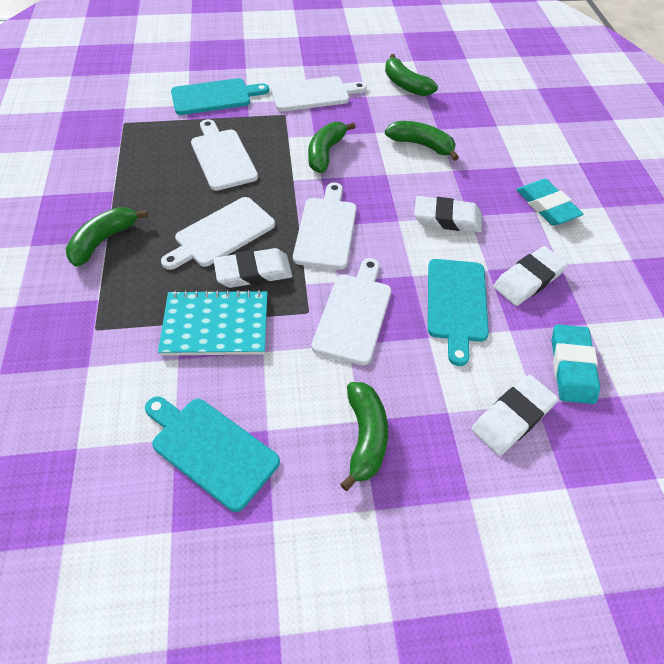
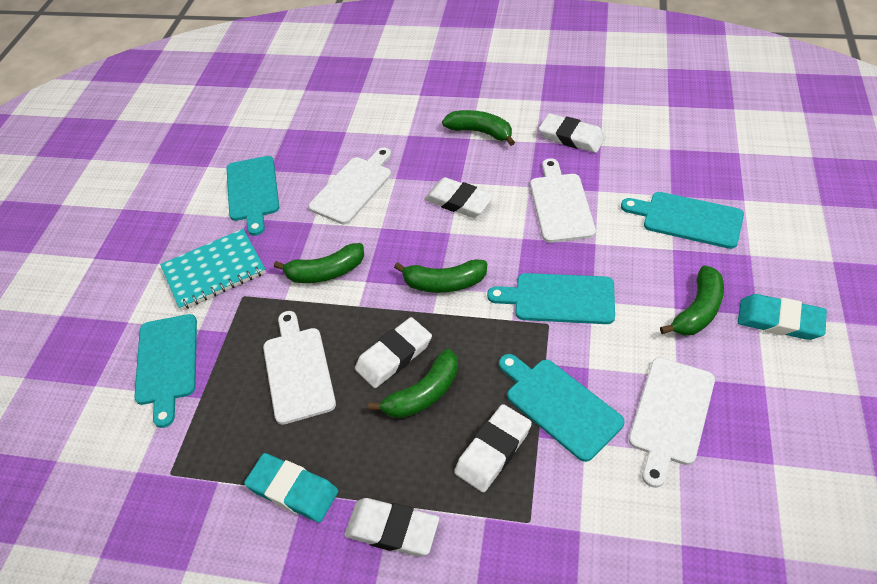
turquoise cutting board: 3 -> 5
white cutting board: 5 -> 4
white eraser: 4 -> 5

